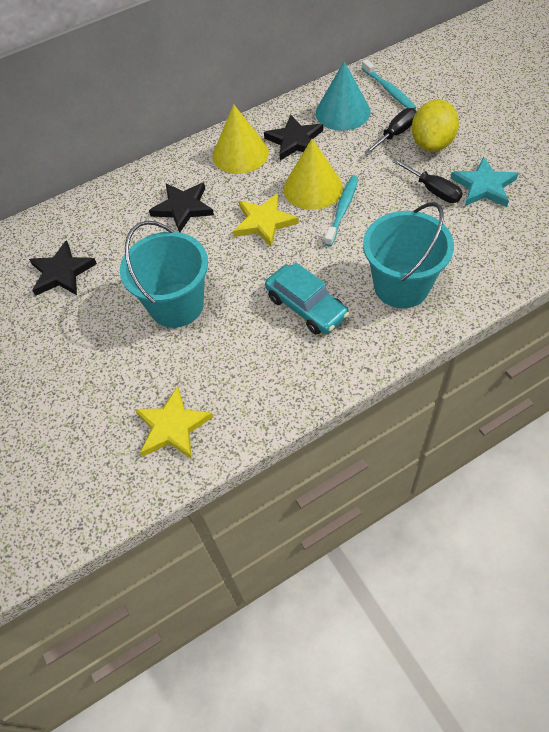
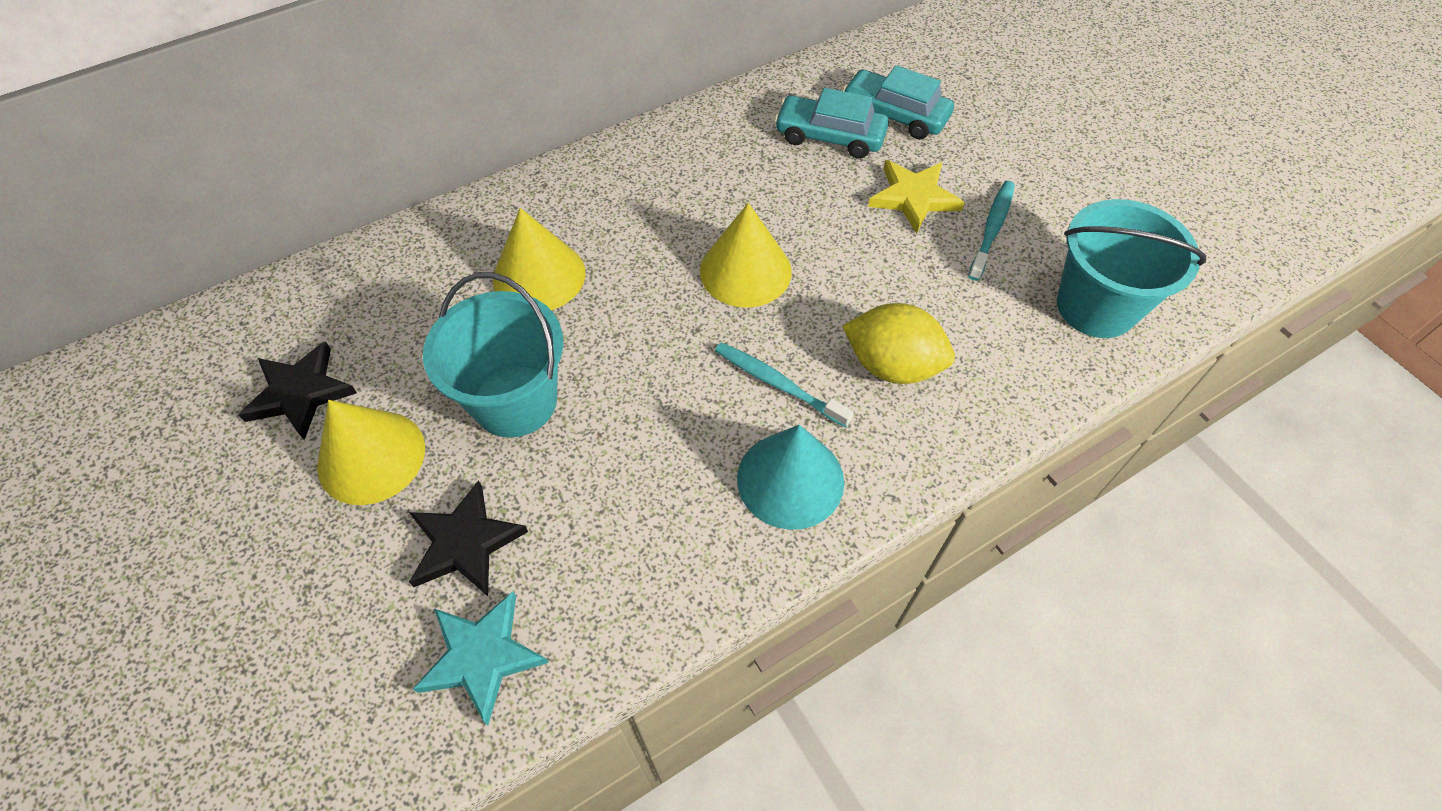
black screwdriver: 2 -> 0
black star: 3 -> 2
turquoise car: 1 -> 2
yellow cone: 2 -> 3
yellow star: 2 -> 1

